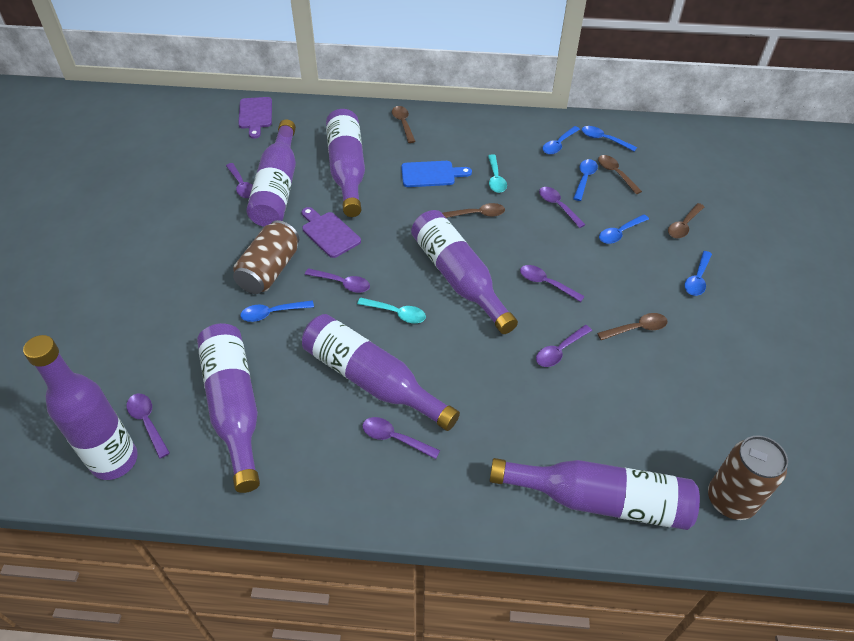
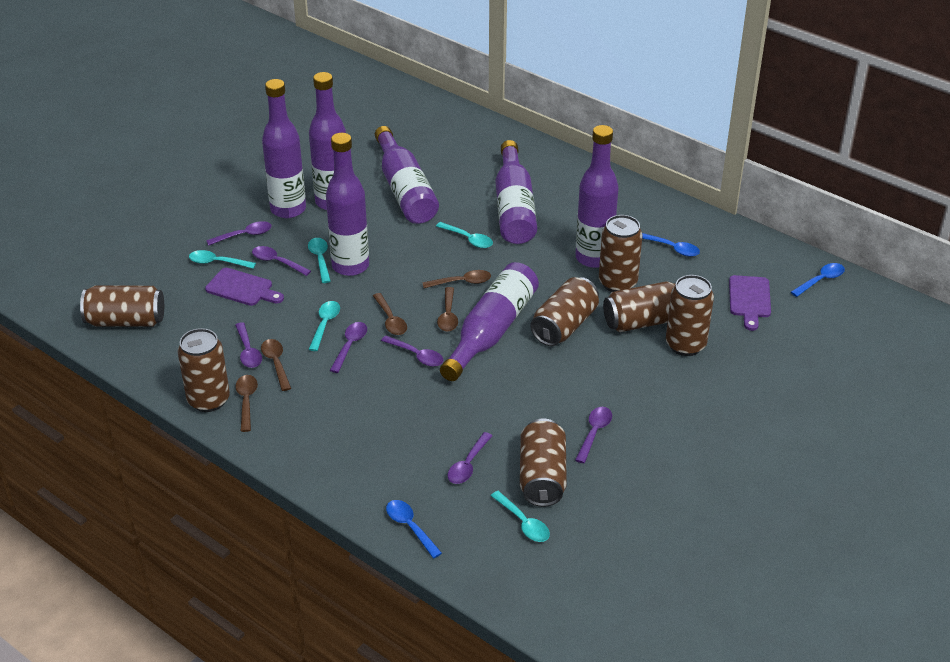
blue cutting board: 1 -> 0
blue spoon: 6 -> 3
brown can: 2 -> 7
turquoise spoon: 2 -> 5

